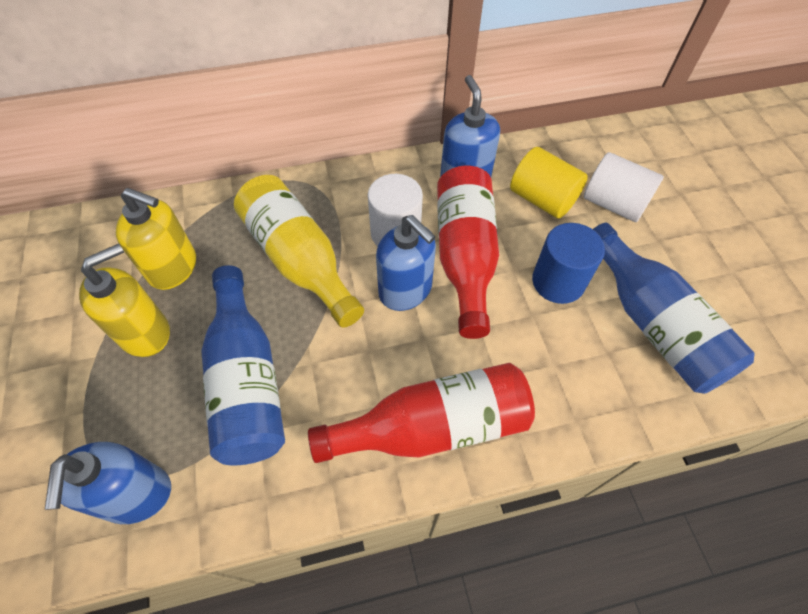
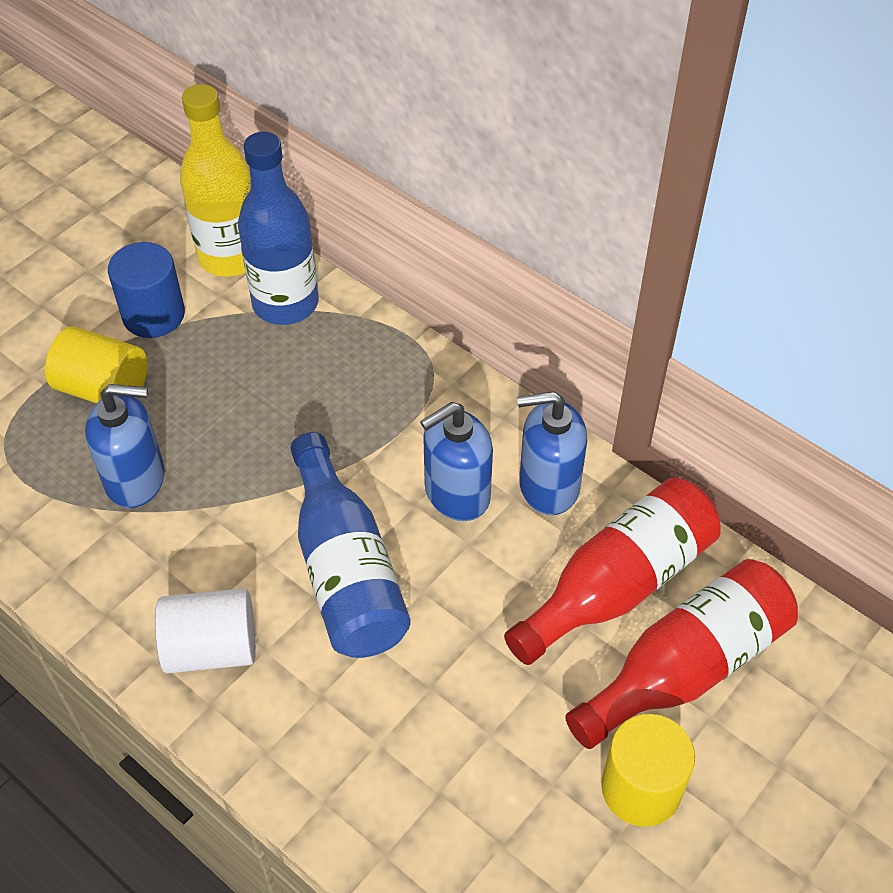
white cylinder: 2 -> 1
yellow cylinder: 1 -> 2
yellow soap dispenser: 2 -> 0

